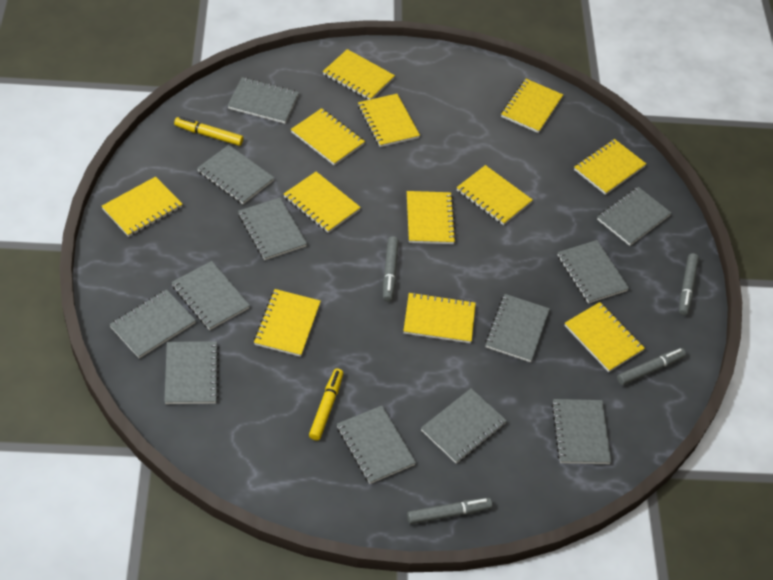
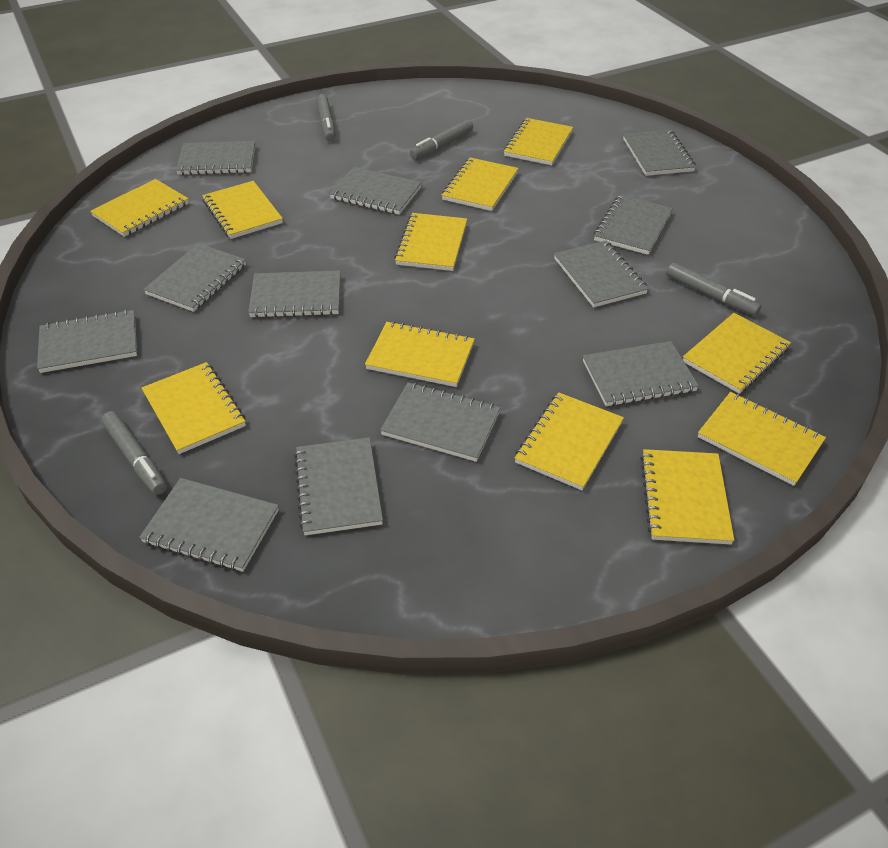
yellow marker: 2 -> 0
yellow notebook: 12 -> 11

